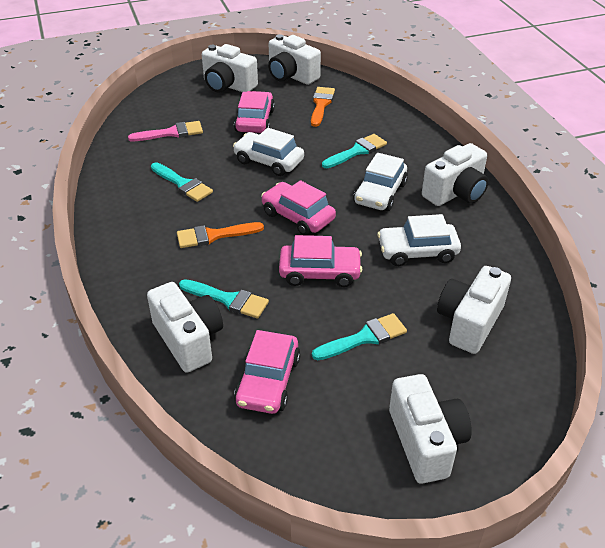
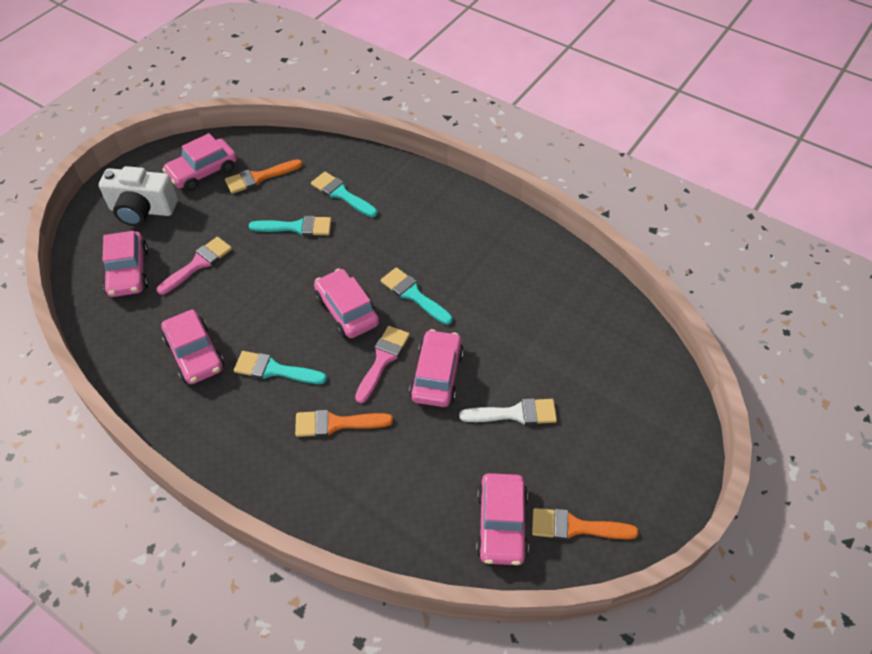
orange brush: 2 -> 3
pink brush: 1 -> 2
pink car: 4 -> 6
white brush: 0 -> 1
white camera: 6 -> 1
white car: 3 -> 0

